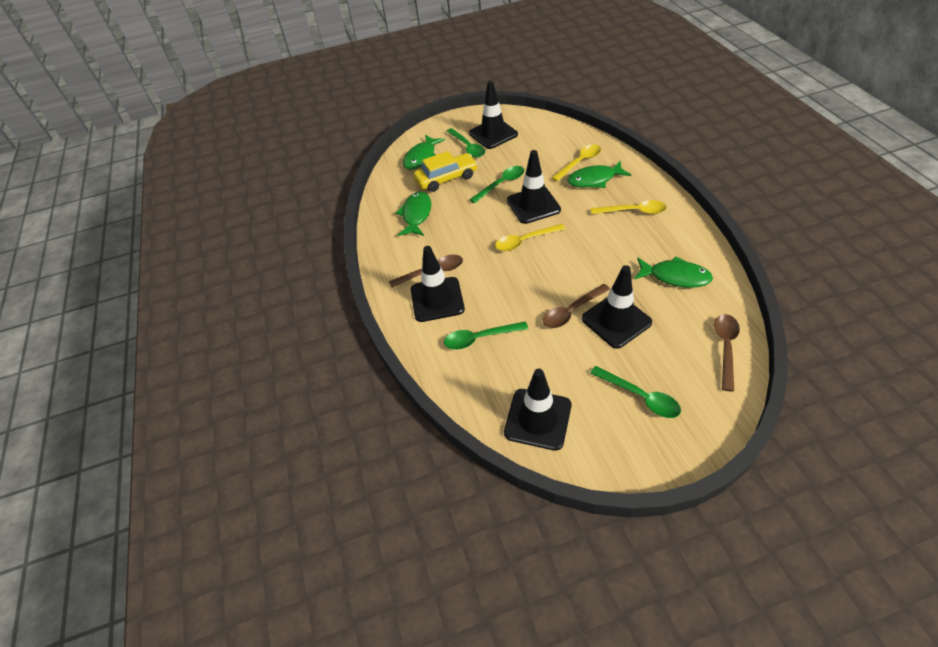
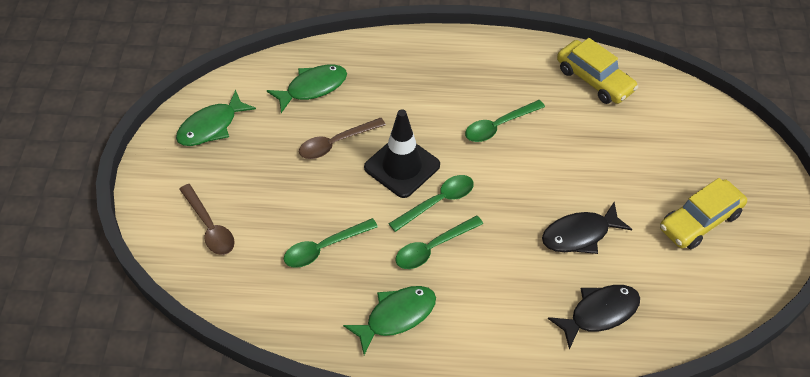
black fish: 0 -> 2
black traffic cone: 5 -> 1
brown spoon: 3 -> 2
green fish: 4 -> 3
yellow car: 1 -> 2
yellow spoon: 3 -> 0

